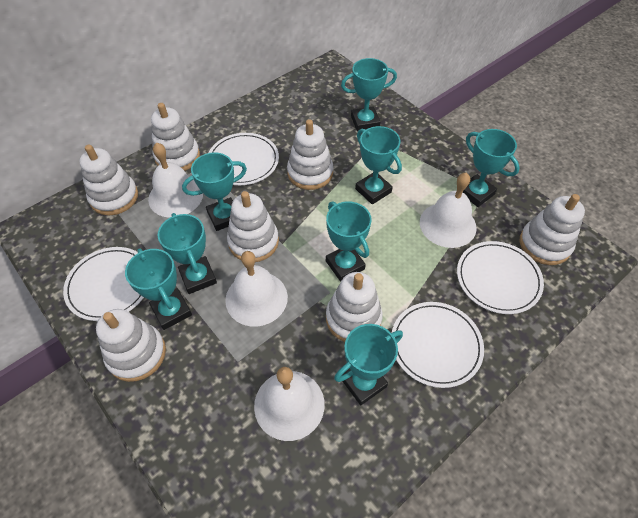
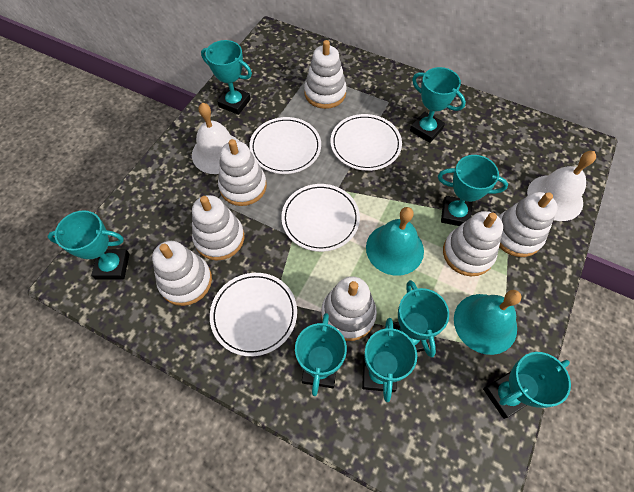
turquoise bell: 0 -> 2
white bell: 4 -> 2

